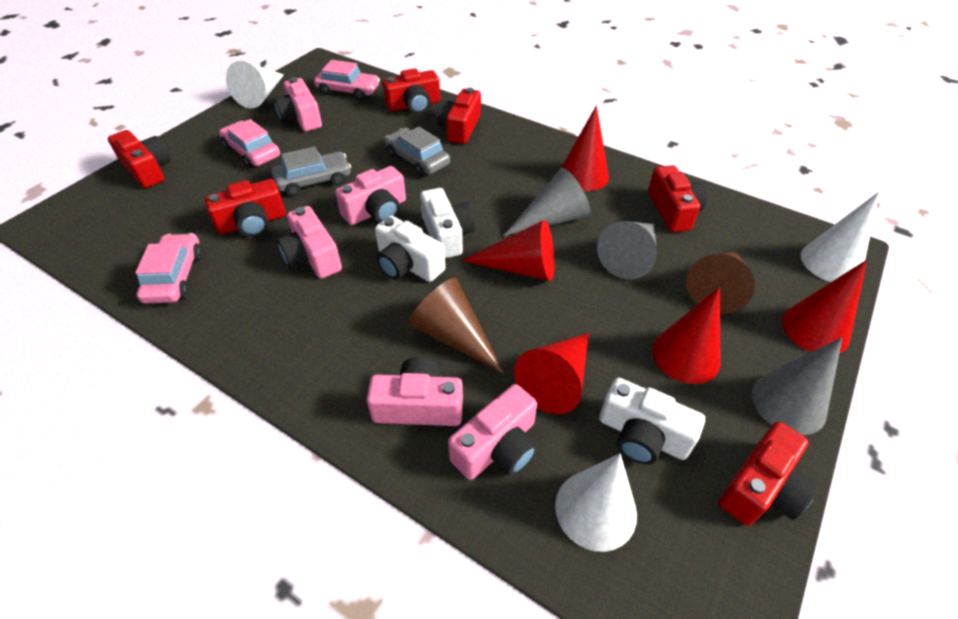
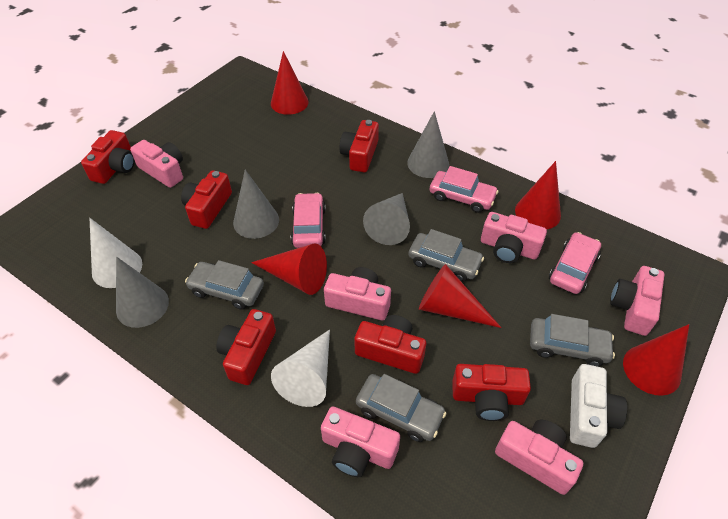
brown cone: 2 -> 0
grey car: 2 -> 4
grey cone: 3 -> 4
pink camera: 5 -> 6
white camera: 3 -> 1
white cone: 3 -> 2

